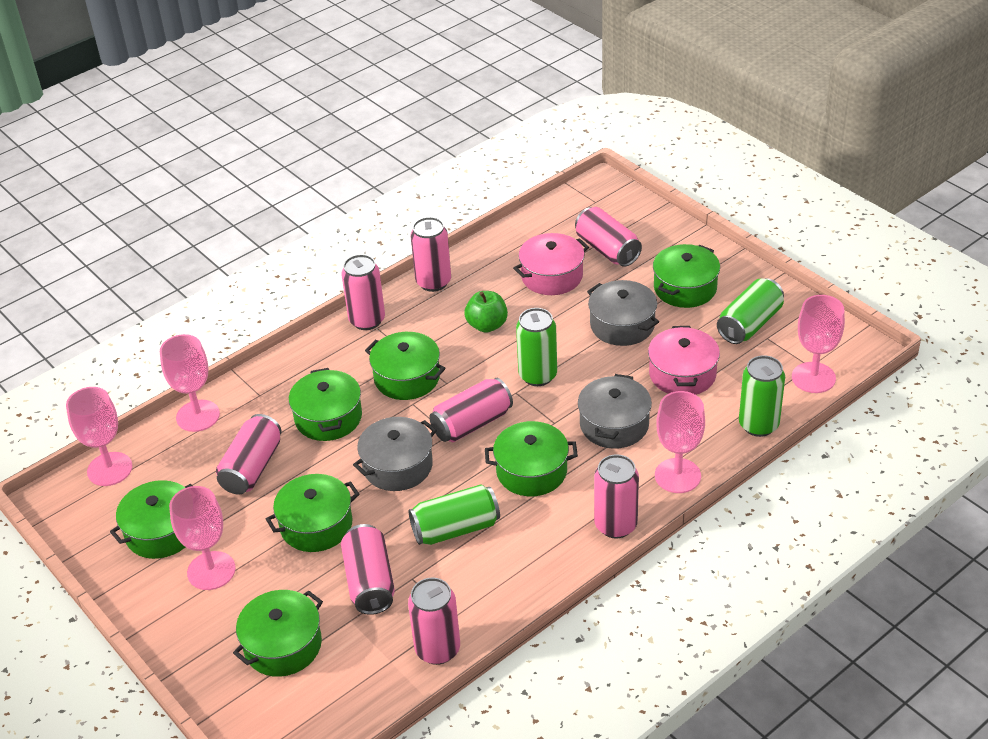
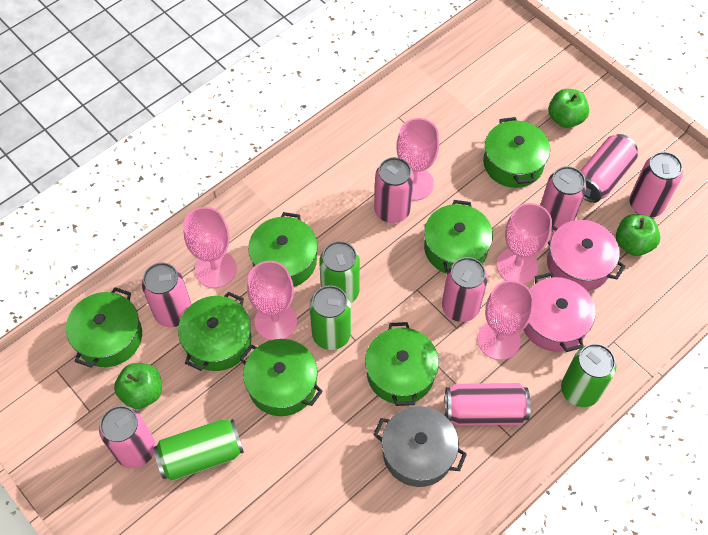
green apple: 1 -> 3
grey pot: 3 -> 1

